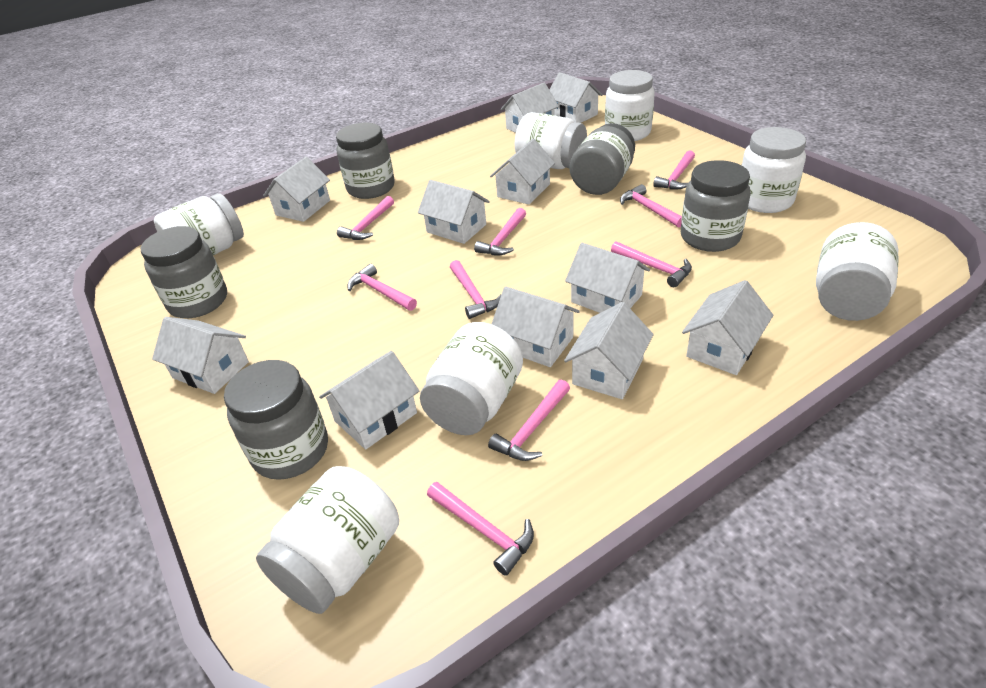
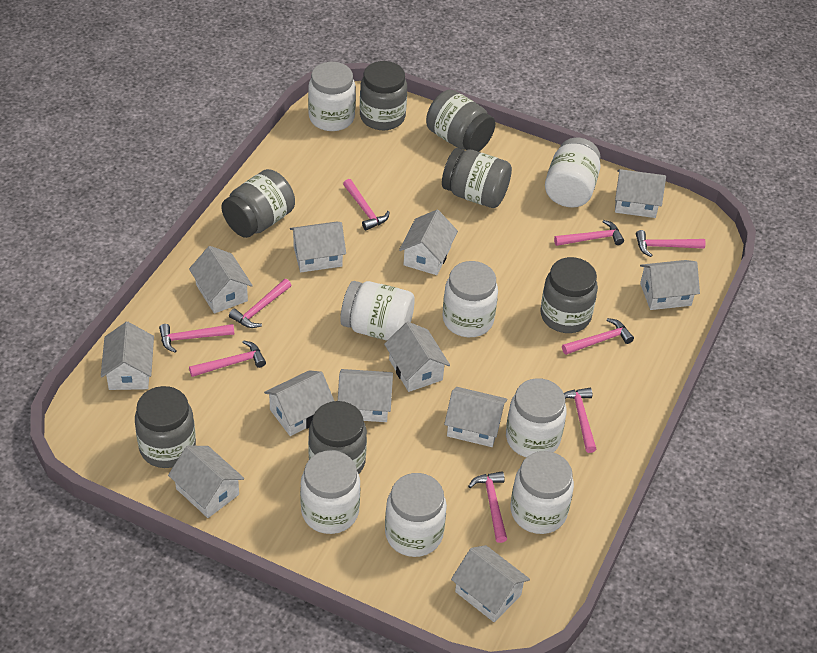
grey jar: 5 -> 7
white house: 11 -> 12
white jar: 7 -> 8

